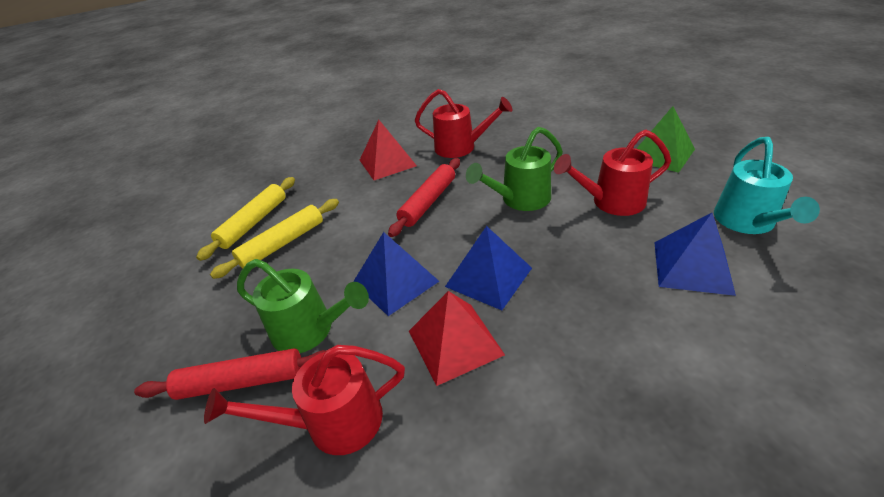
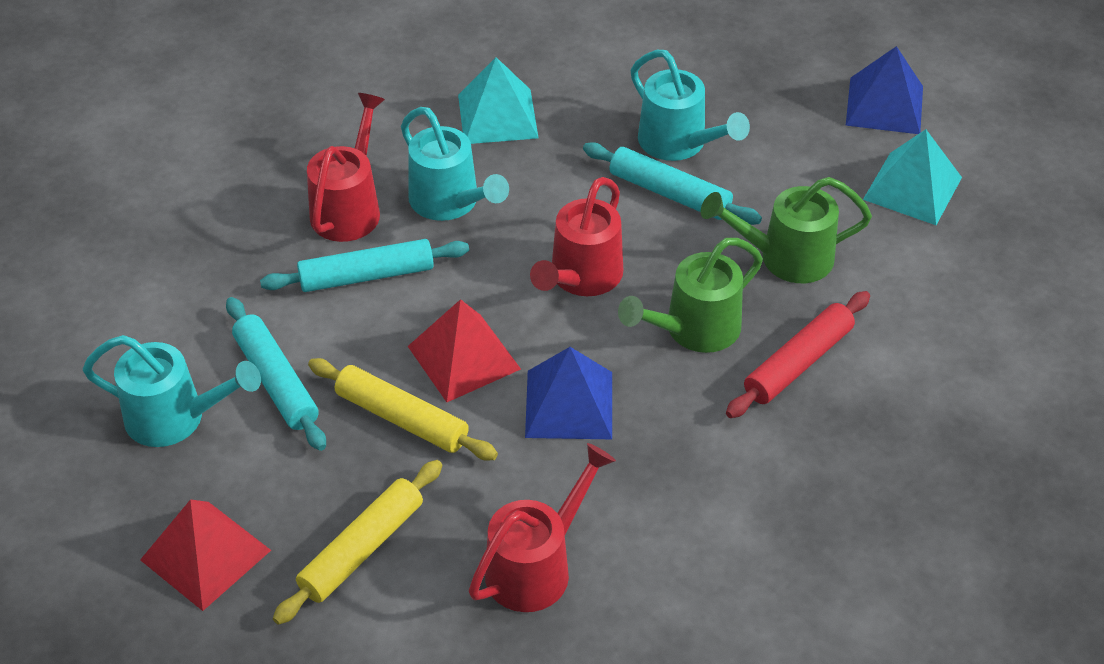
blue pyramid: 3 -> 2
green pyramid: 1 -> 0
red rolling pin: 2 -> 1
turquoise pyramid: 0 -> 2
turquoise rolling pin: 0 -> 3
turquoise watering can: 1 -> 3

